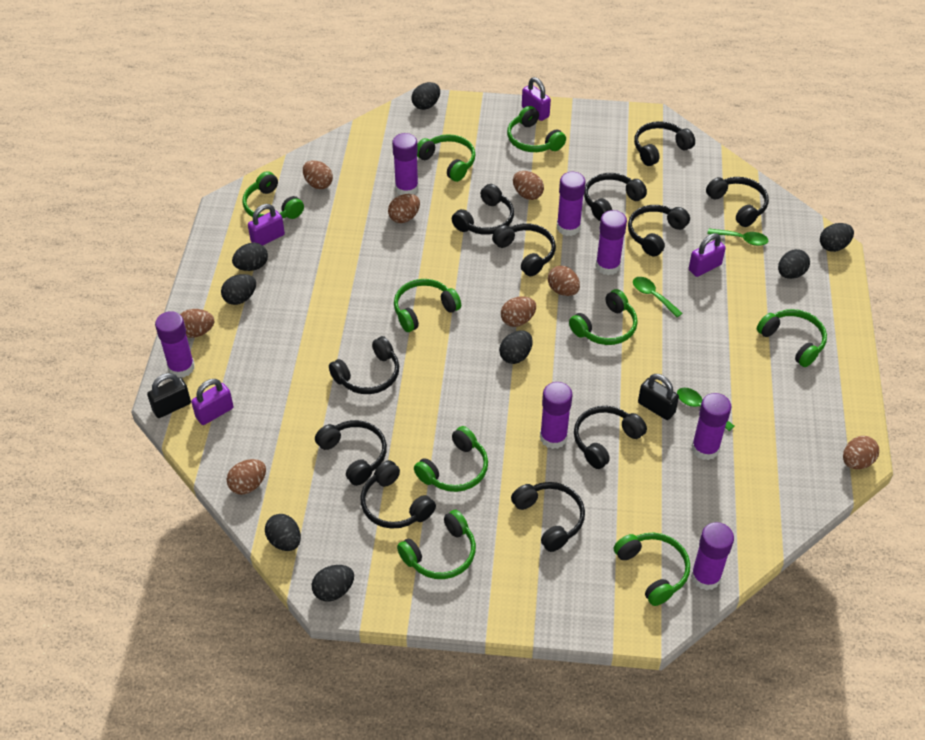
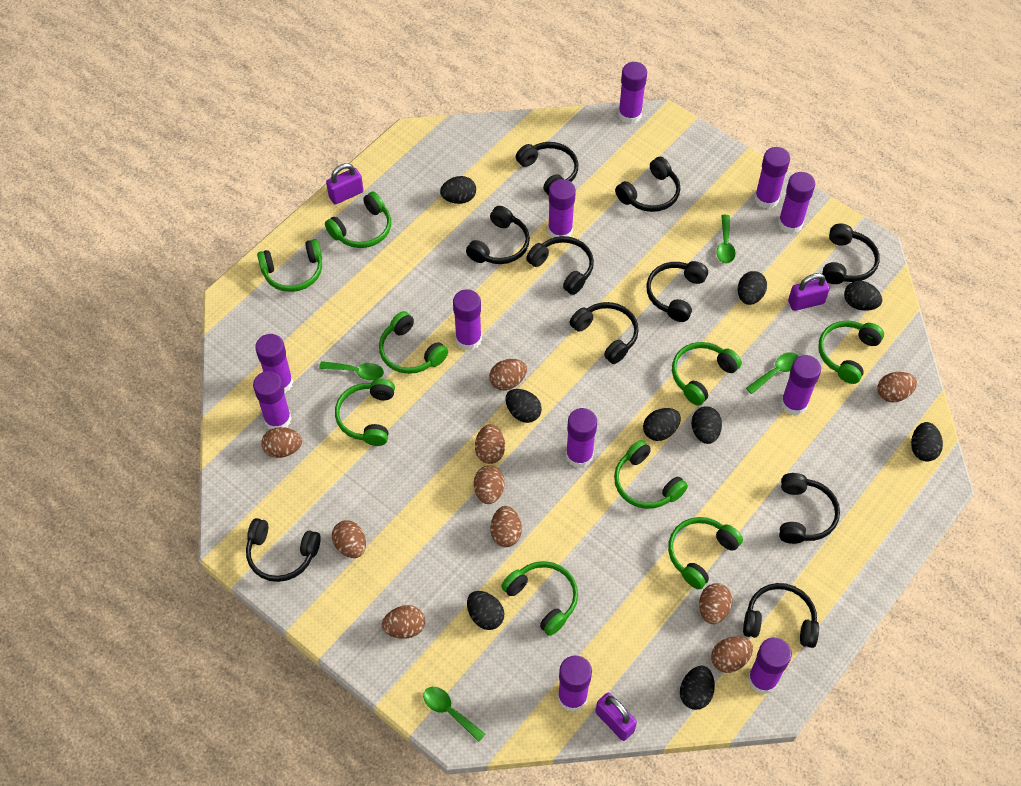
black egg: 8 -> 9
black headphones: 11 -> 10
black padlock: 2 -> 0
brown egg: 8 -> 10
green spoon: 3 -> 4
purple glue stick: 7 -> 11
purple padlock: 4 -> 3

